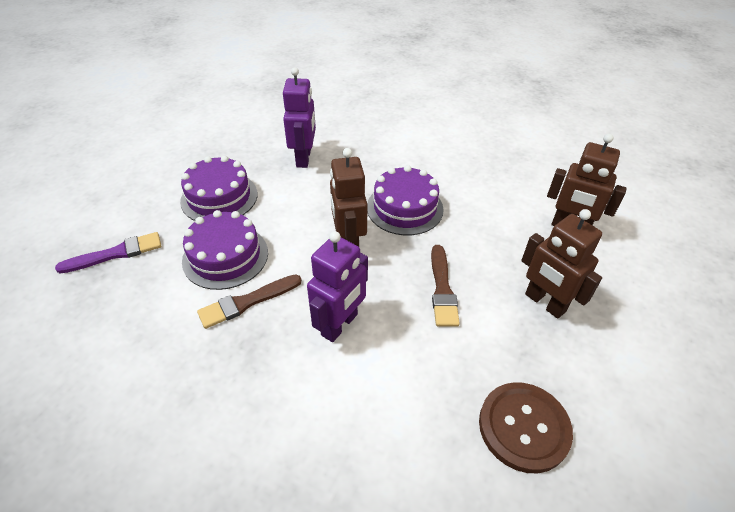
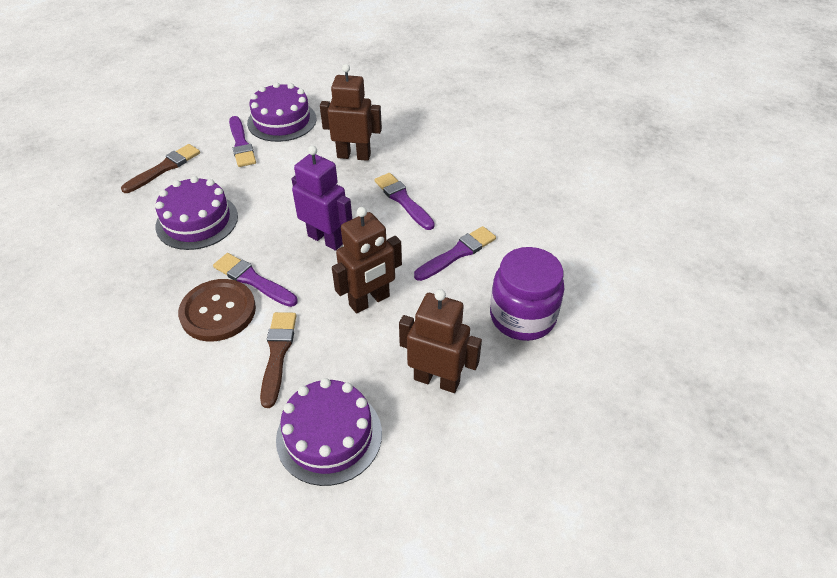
purple brush: 1 -> 4
purple jar: 0 -> 1
purple robot: 2 -> 1

